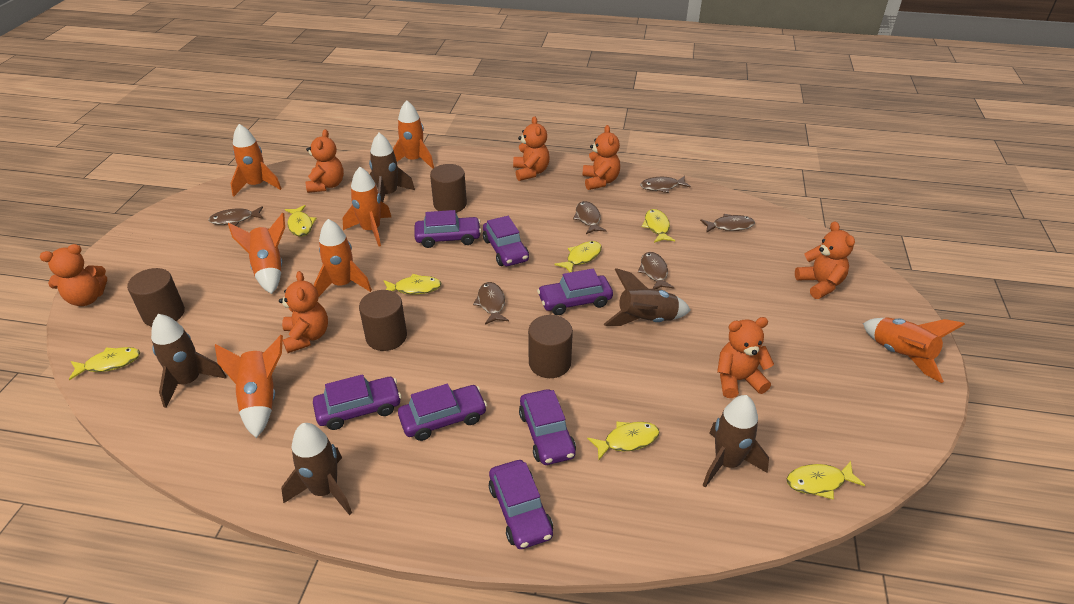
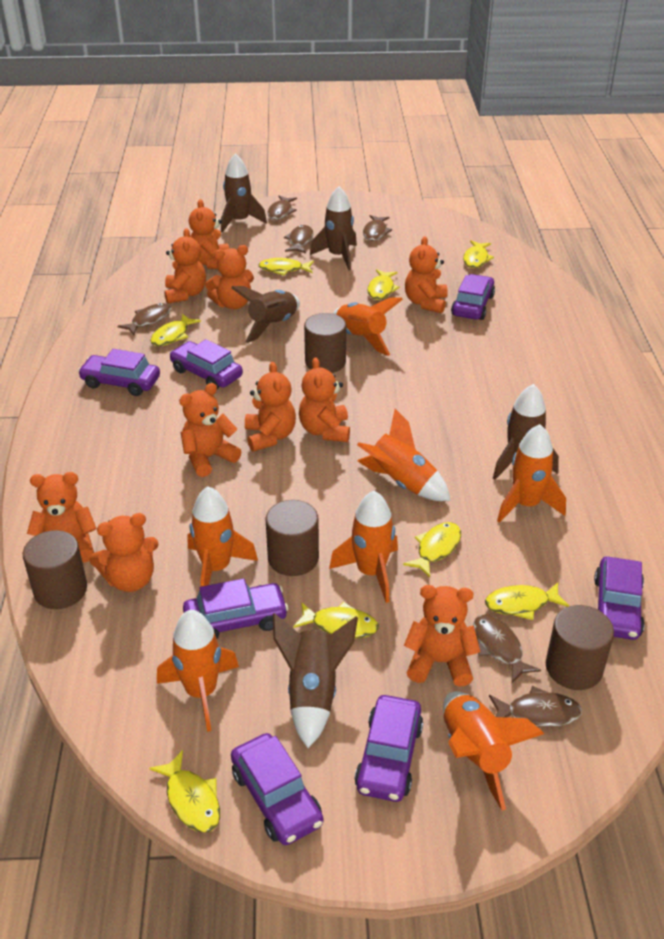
orange teddy bear: 7 -> 10
yellow fish: 7 -> 8

